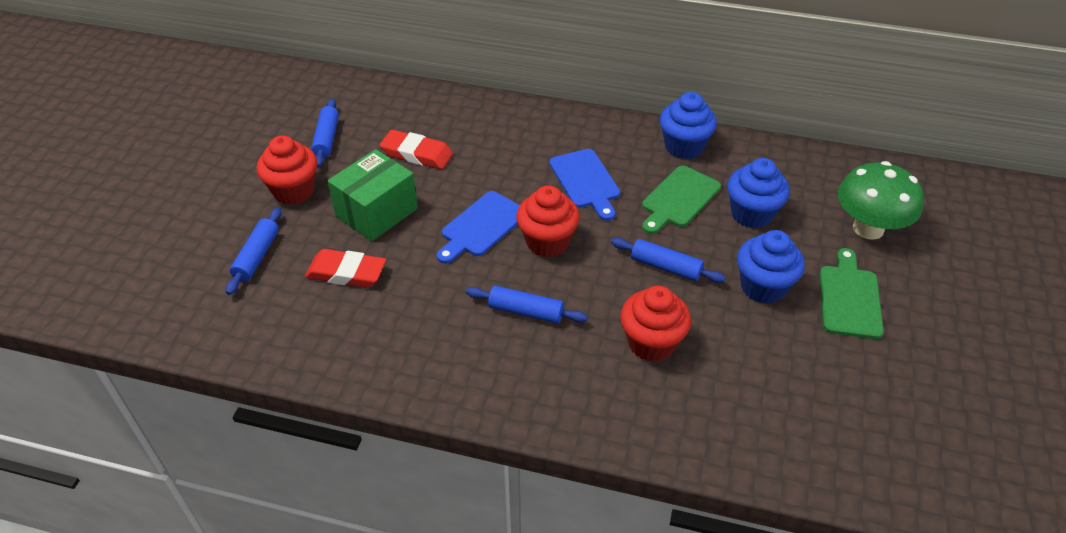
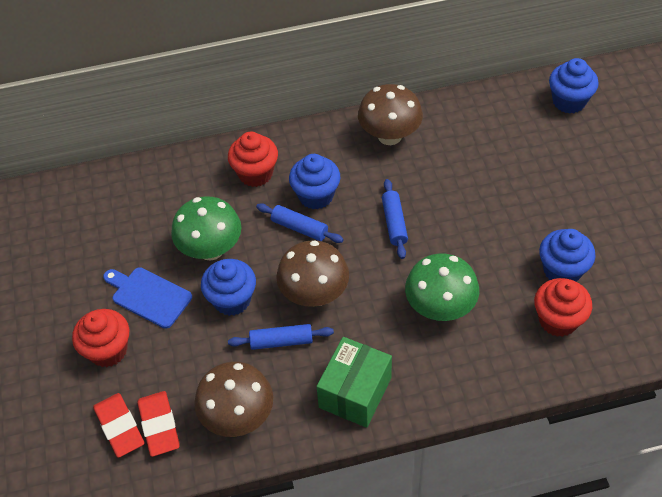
blue cupcake: 3 -> 4
blue cutting board: 2 -> 1
blue rolling pin: 4 -> 3
brown mushroom: 0 -> 3
green cutting board: 2 -> 0
green mushroom: 1 -> 2

